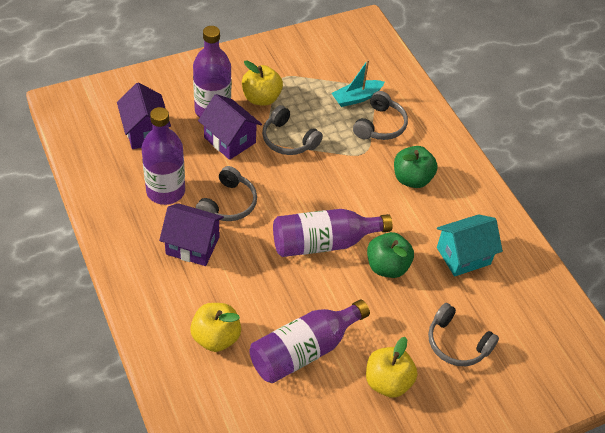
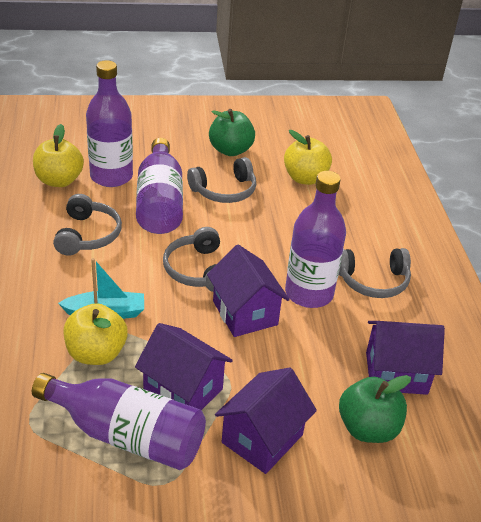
purple house: 3 -> 4
turquoise house: 1 -> 0

